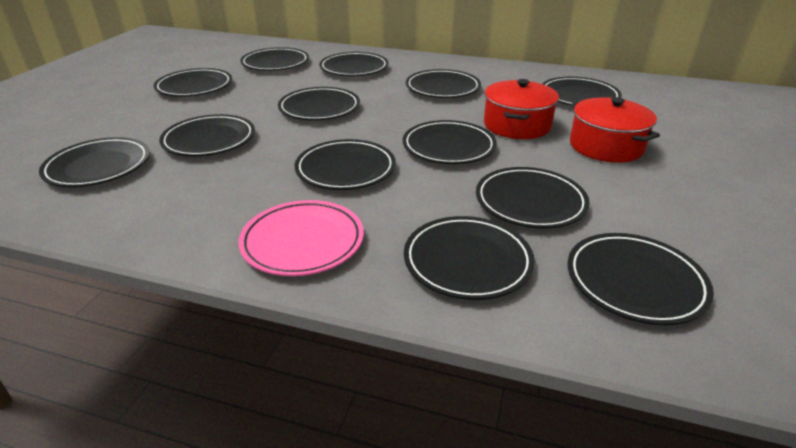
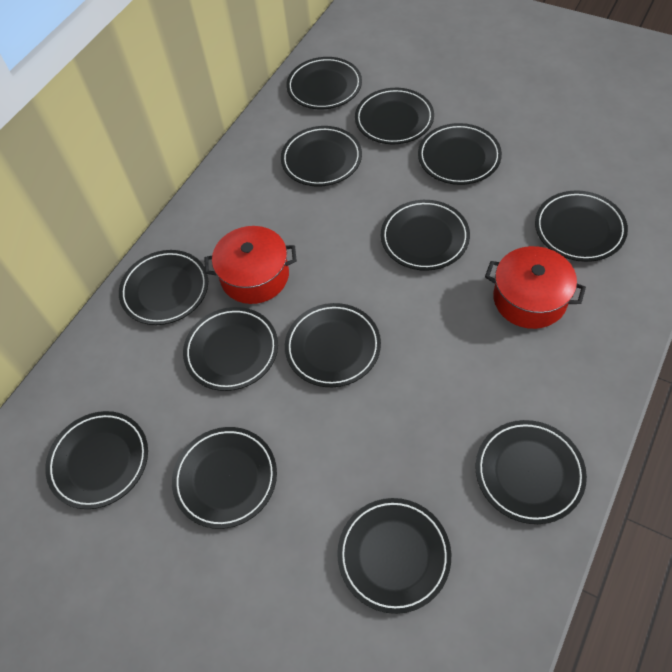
pink plate: 1 -> 0

